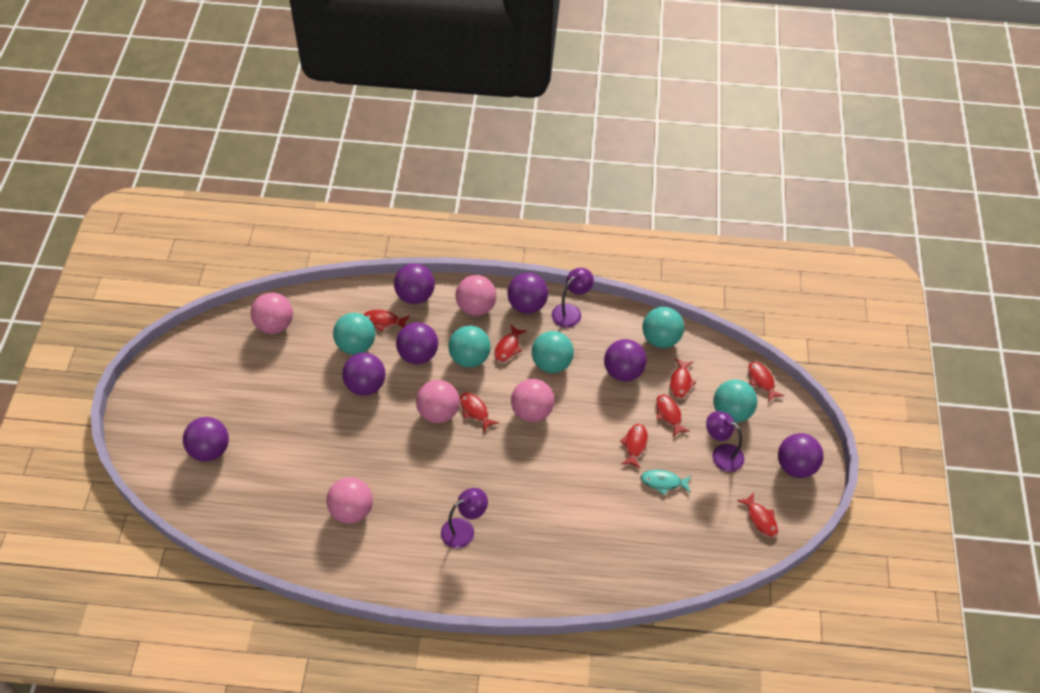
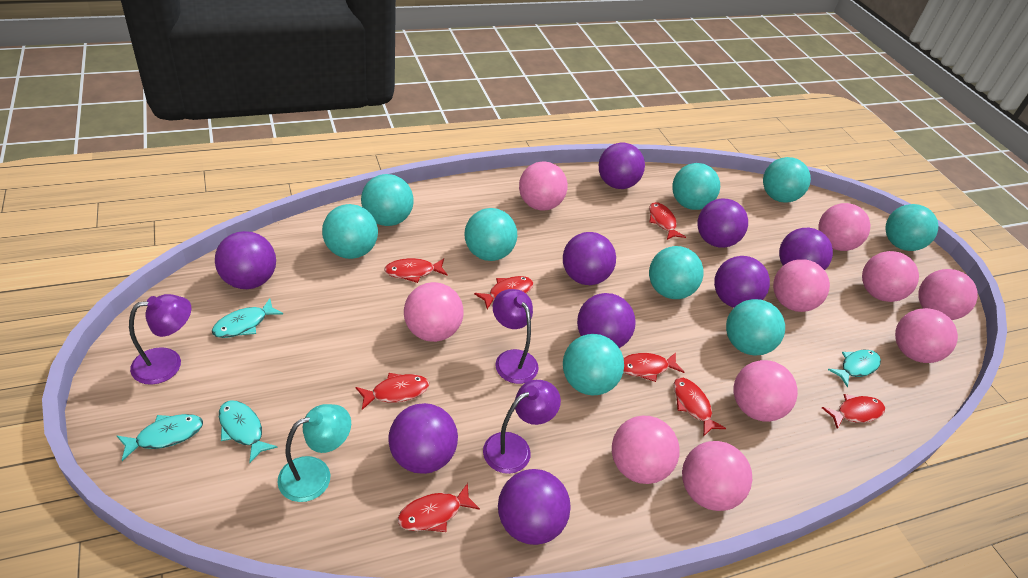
pink ball: 5 -> 10
purple ball: 7 -> 9
turquoise ball: 5 -> 9
turquoise fish: 1 -> 4
turquoise lamp: 0 -> 1

